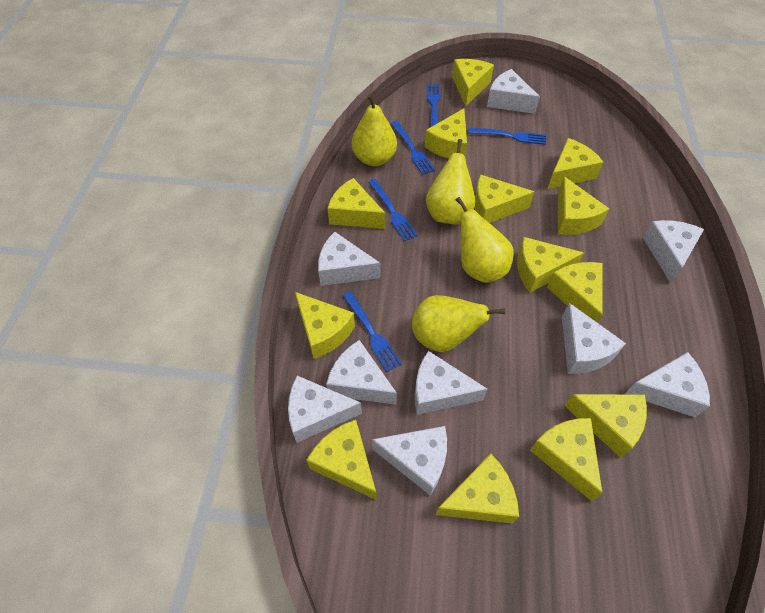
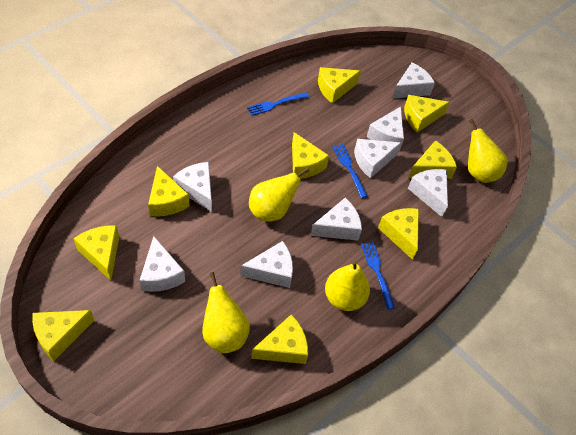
blue fork: 5 -> 3
white cheese: 9 -> 8
yellow cheese: 13 -> 9

